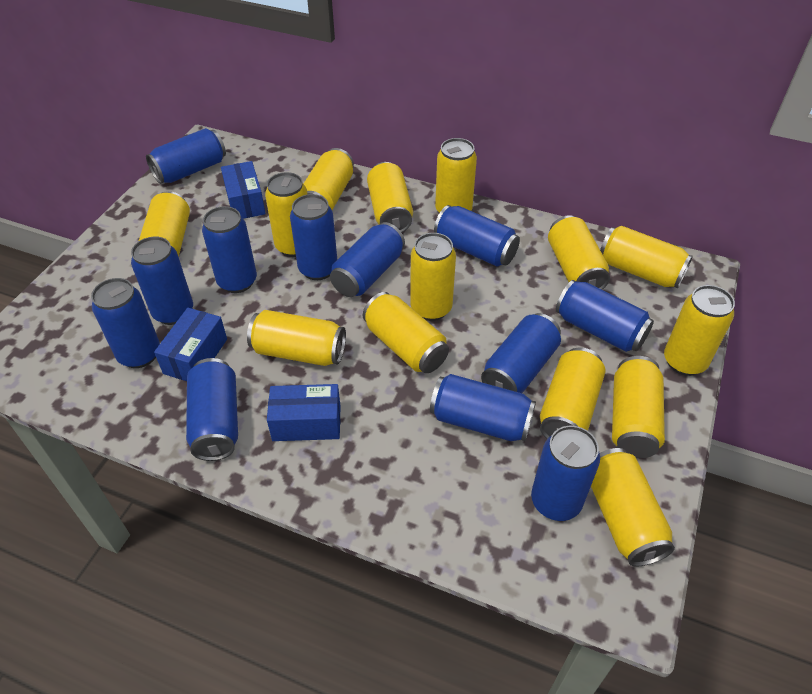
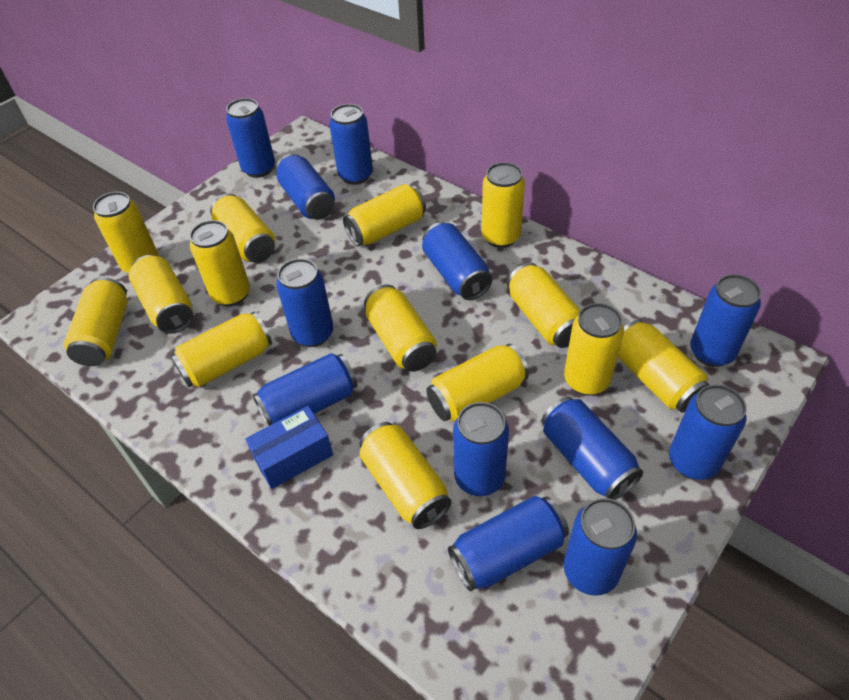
blue box: 3 -> 1

